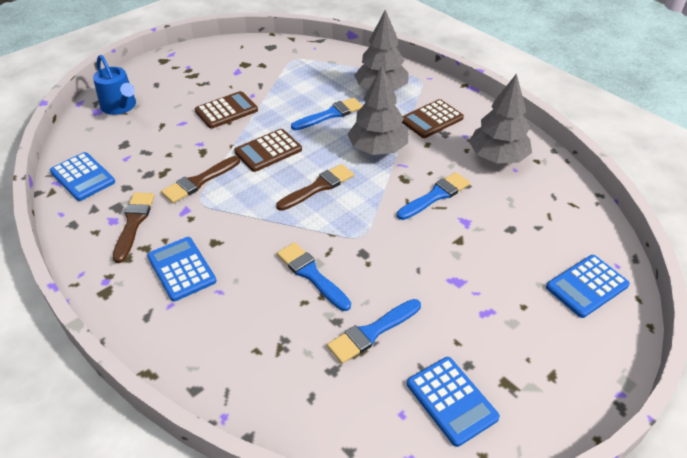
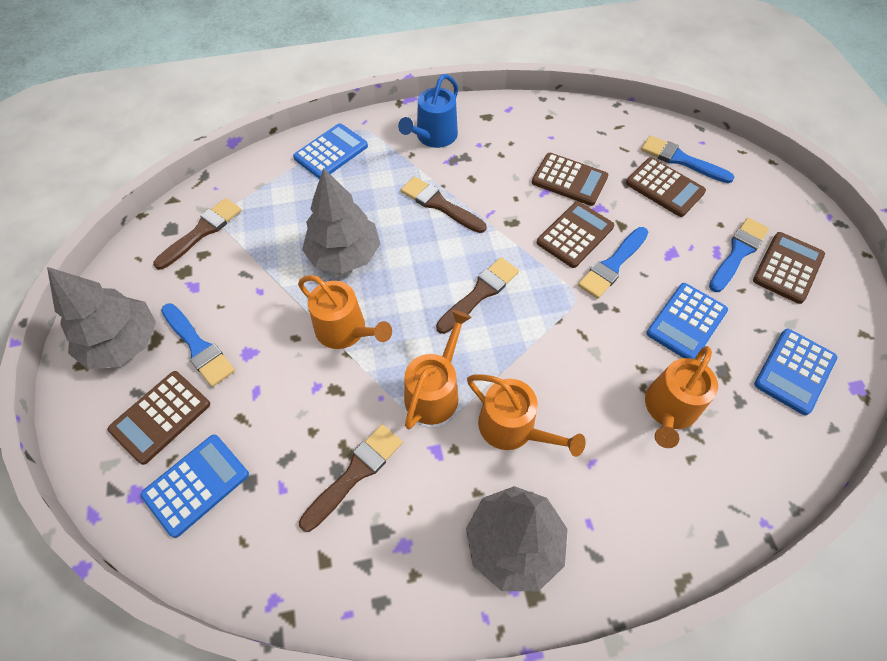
brown brush: 3 -> 4
brown calculator: 3 -> 5
orange watering can: 0 -> 4

